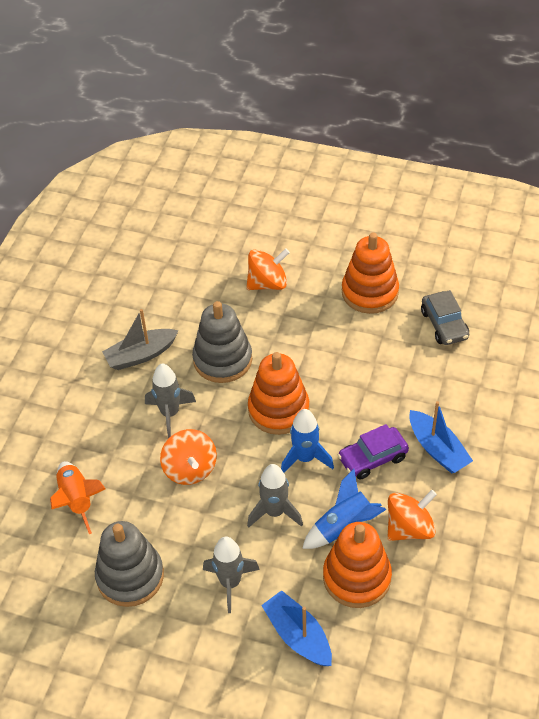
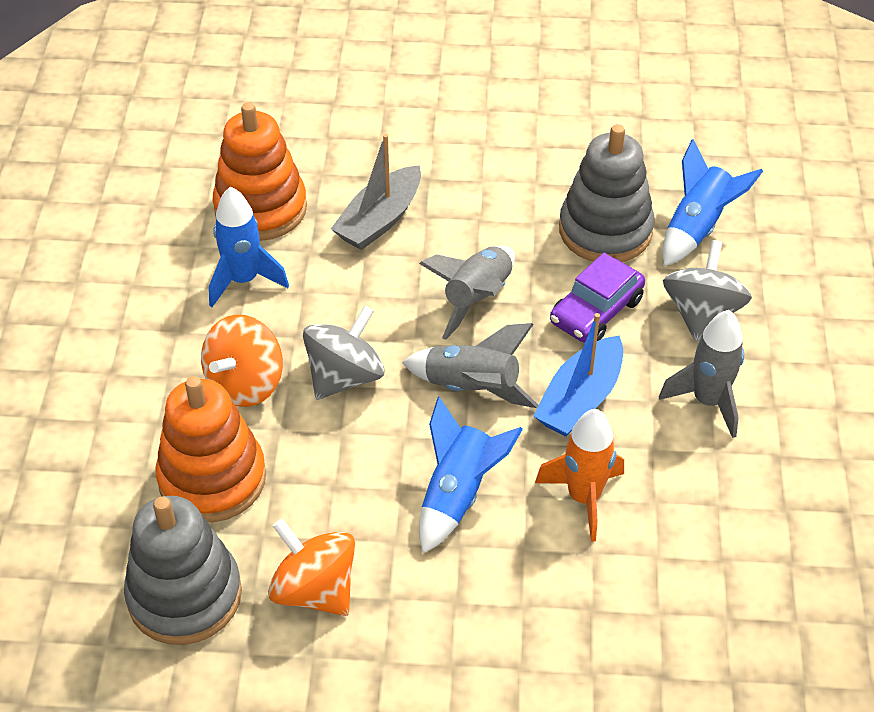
blue boat: 2 -> 1
blue rocket: 2 -> 3
grey car: 1 -> 0
grey spinning top: 0 -> 2
orange spinning top: 3 -> 2
orange stacking toy: 3 -> 2

